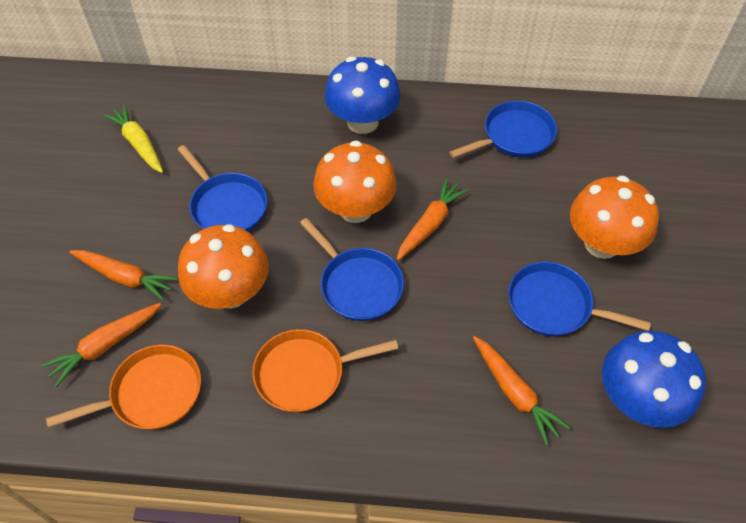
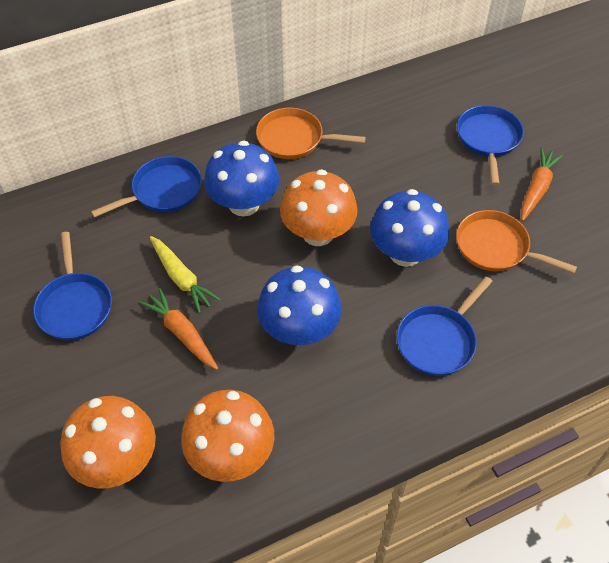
blue mushroom: 2 -> 3
orange carrot: 4 -> 2

